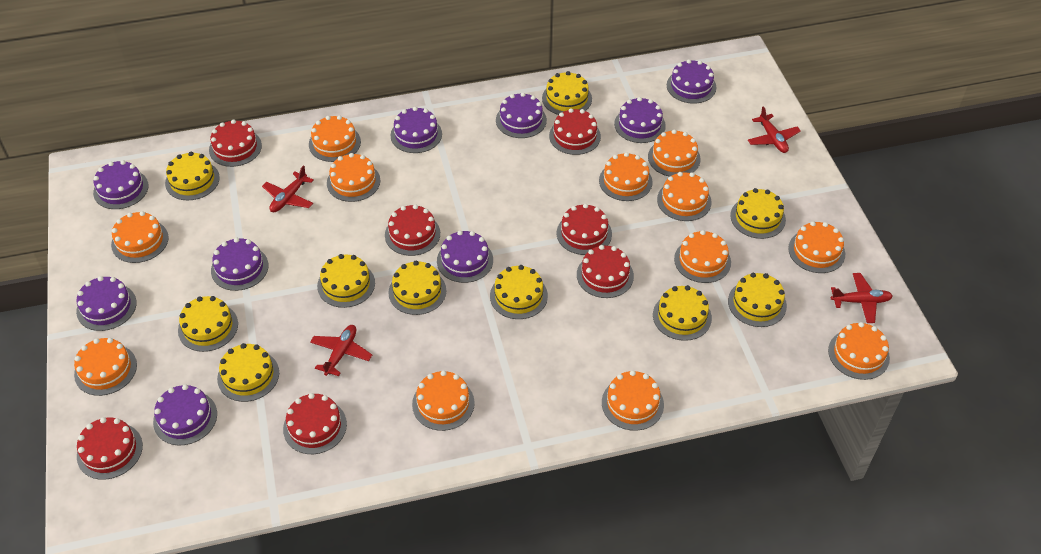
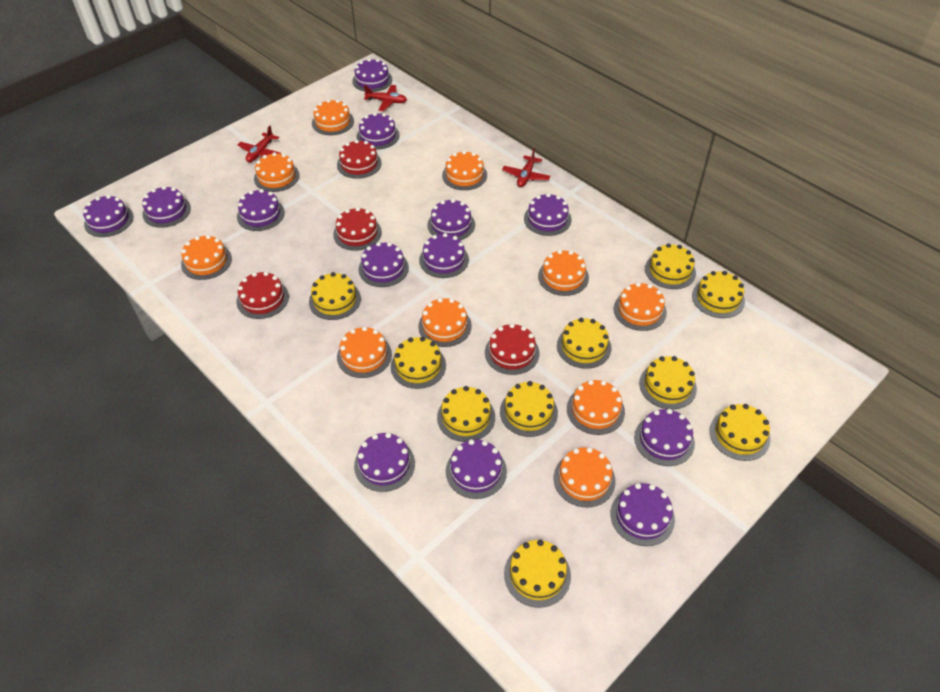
orange cake: 12 -> 10
purple cake: 9 -> 13
red cake: 7 -> 4
red plane: 4 -> 3

